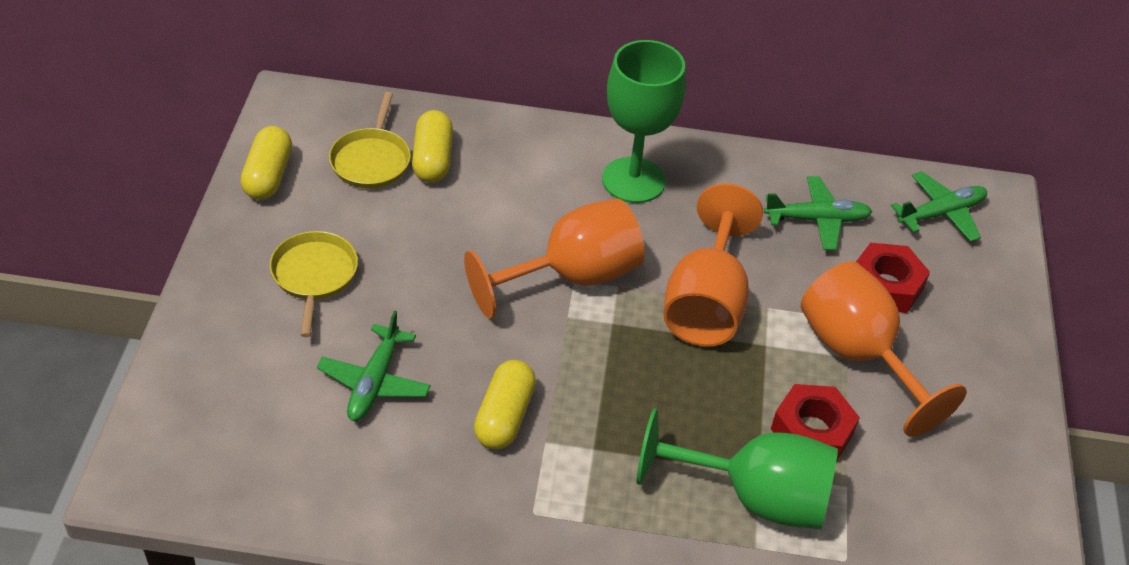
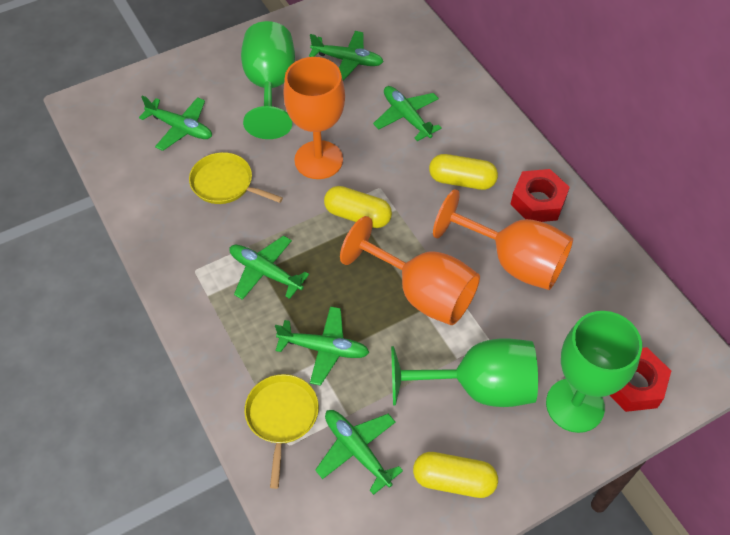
green goblet: 2 -> 3
green plane: 3 -> 6

